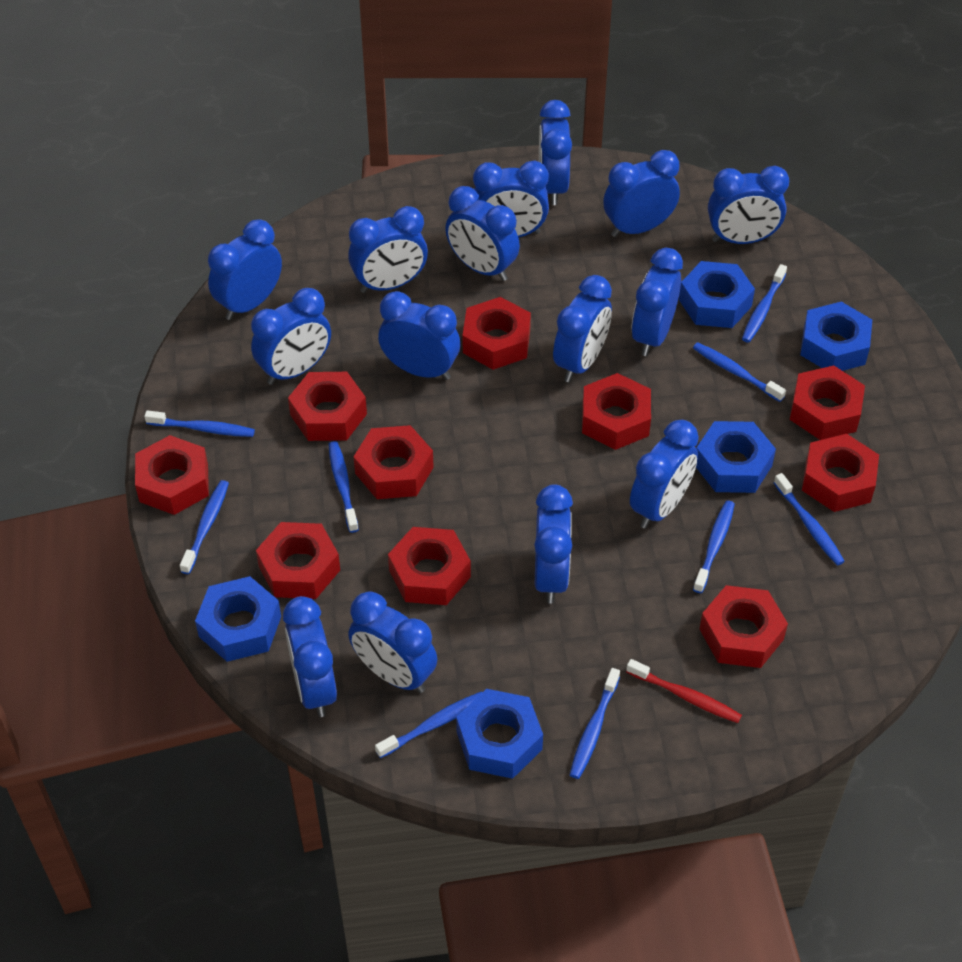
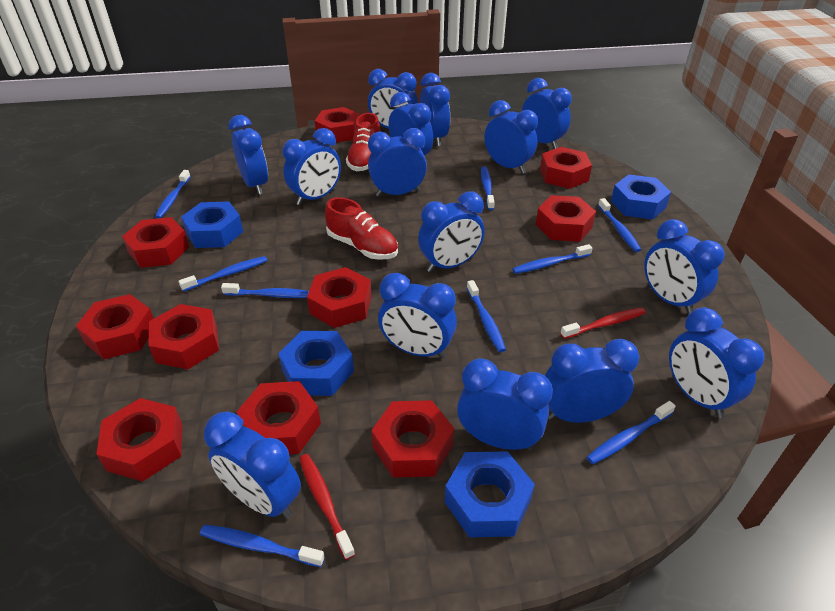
blue nut: 5 -> 4
red shoe: 0 -> 2
red toothbrush: 1 -> 2

